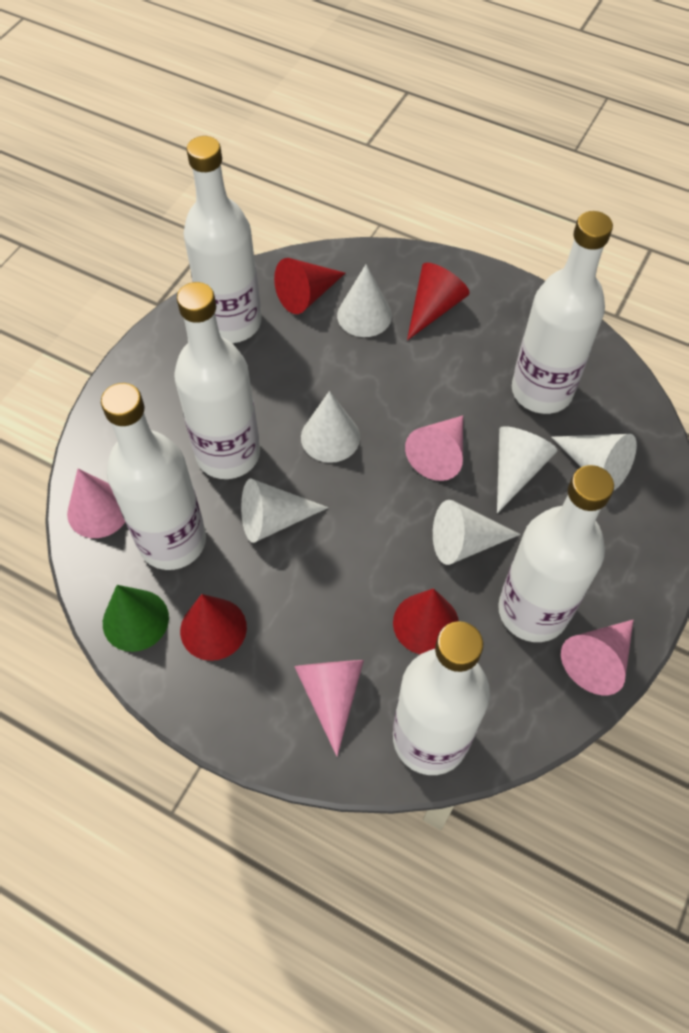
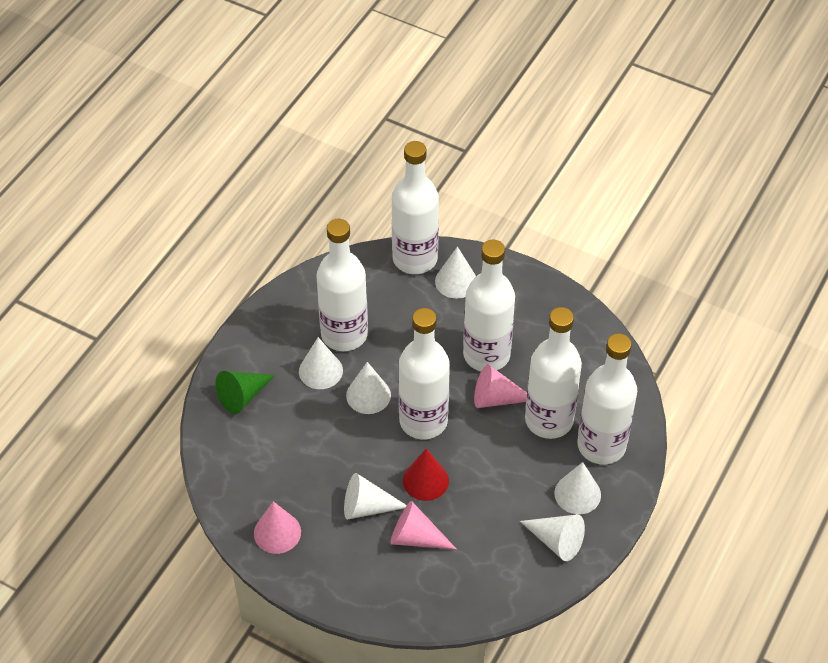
pink cone: 4 -> 3
red cone: 4 -> 1

